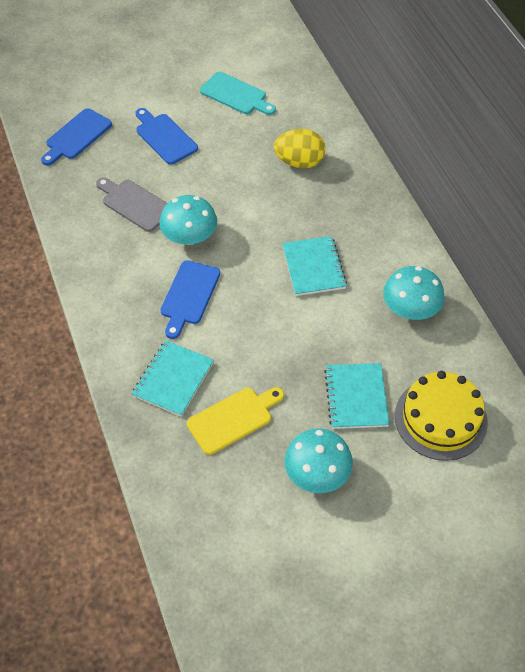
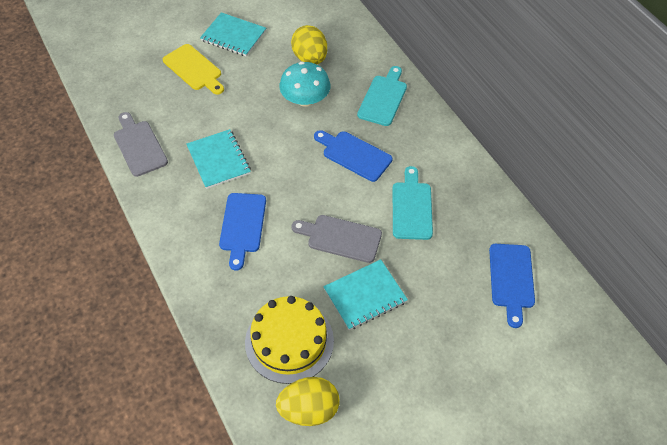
grey cutting board: 1 -> 2
turquoise cutting board: 1 -> 2
turquoise mushroom: 3 -> 1
yellow egg: 1 -> 2

